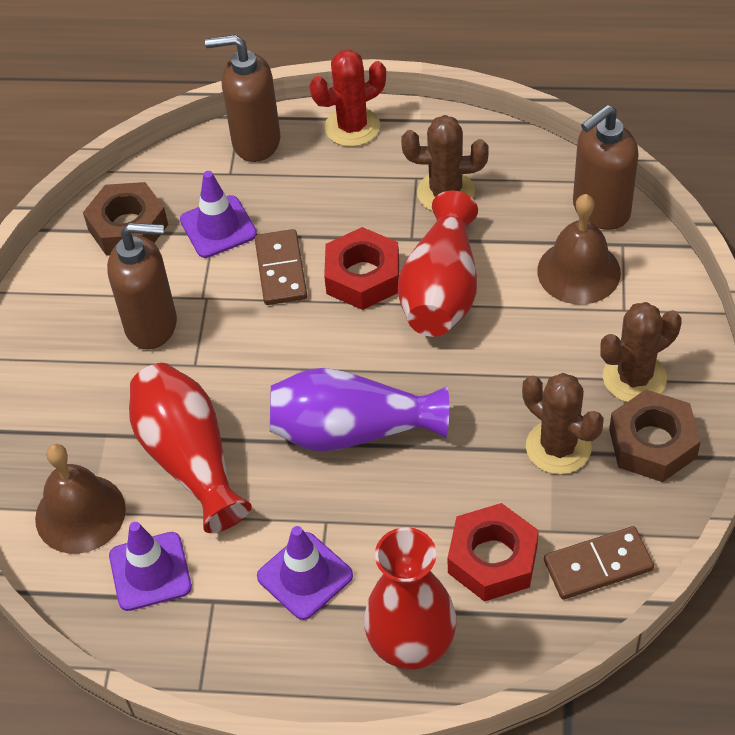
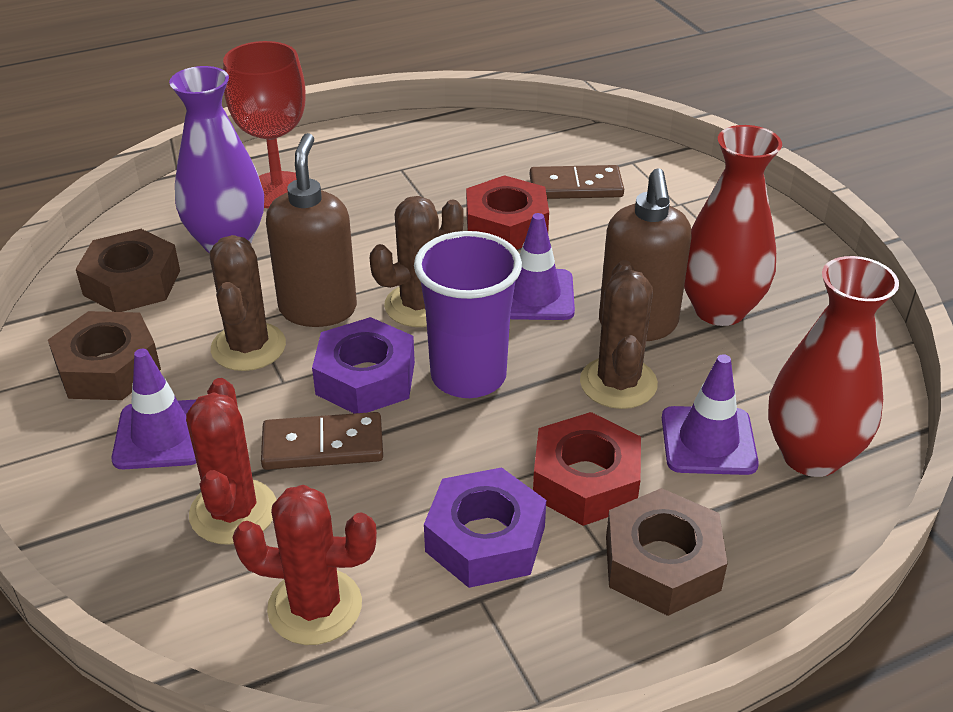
brown bell: 2 -> 0
brown nut: 2 -> 3
brown soap dispenser: 3 -> 2
purple cup: 0 -> 1
purple nut: 0 -> 2
red cactus: 1 -> 2
red goblet: 0 -> 1
red vase: 3 -> 2

